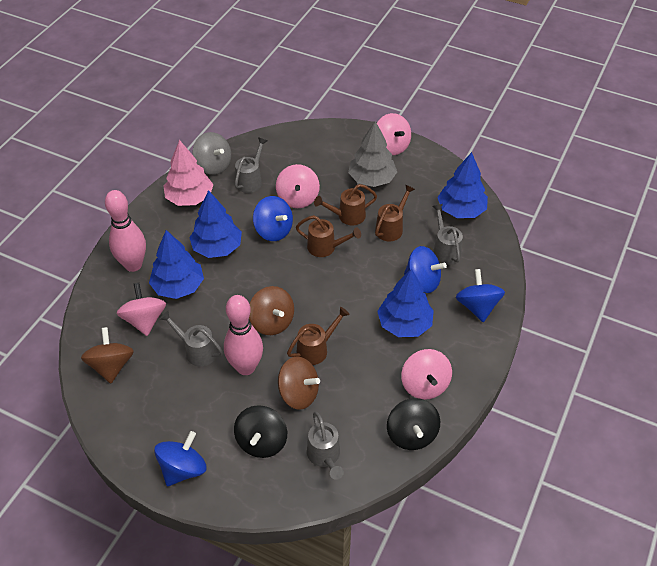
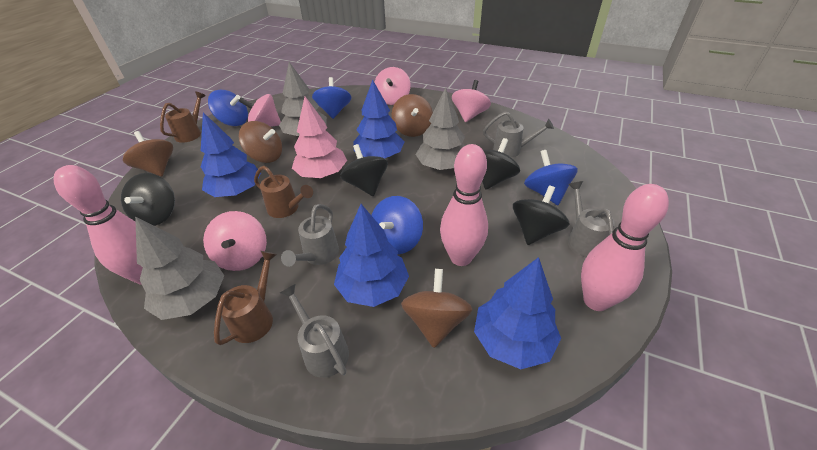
black spinning top: 2 -> 4
brown spinning top: 3 -> 4
brown watering can: 4 -> 3
grey spinning top: 1 -> 0
grey tree: 1 -> 3
pink bowling pin: 2 -> 3

